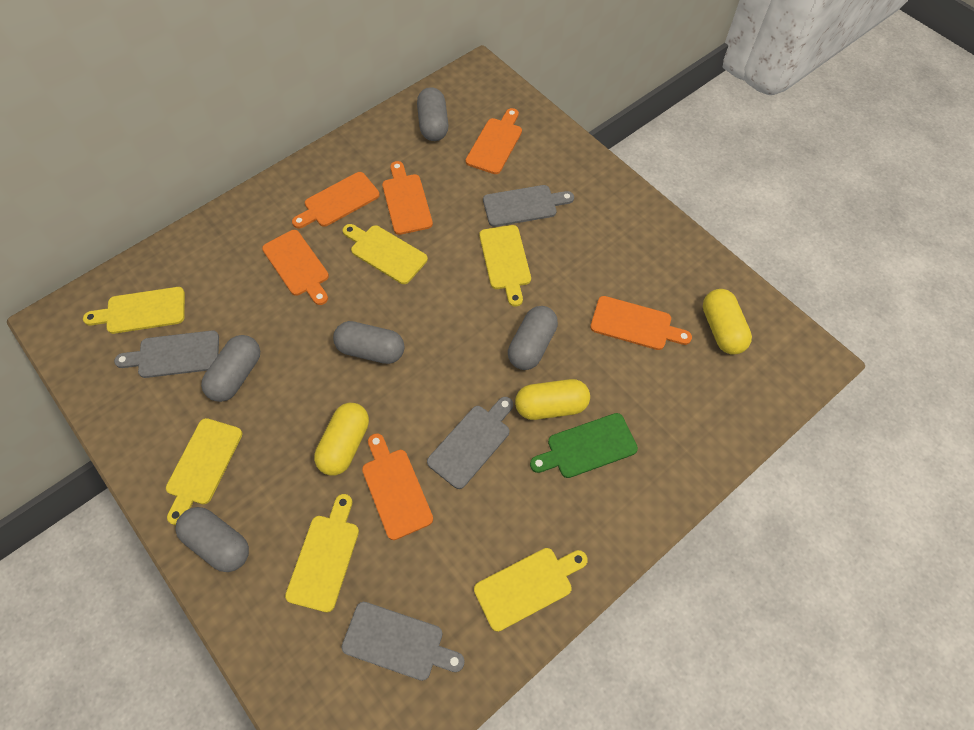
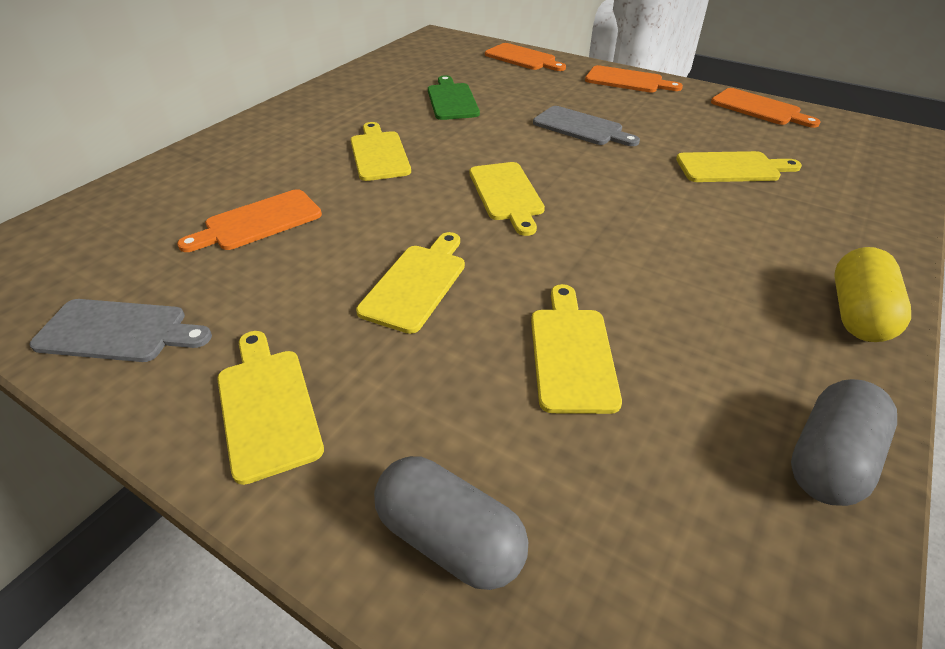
grey capsule: 5 -> 2
grey cutting board: 4 -> 2
orange cutting board: 6 -> 4
yellow capsule: 3 -> 1

